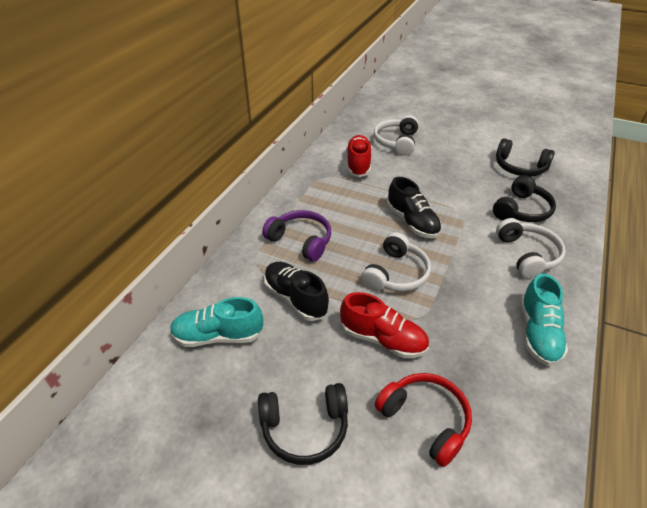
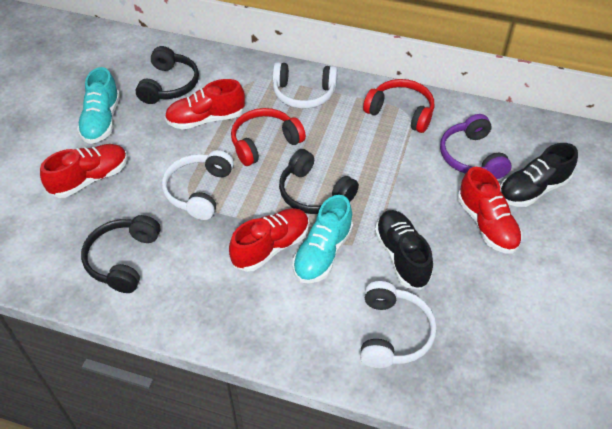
red headphones: 1 -> 2
red shoe: 2 -> 4

